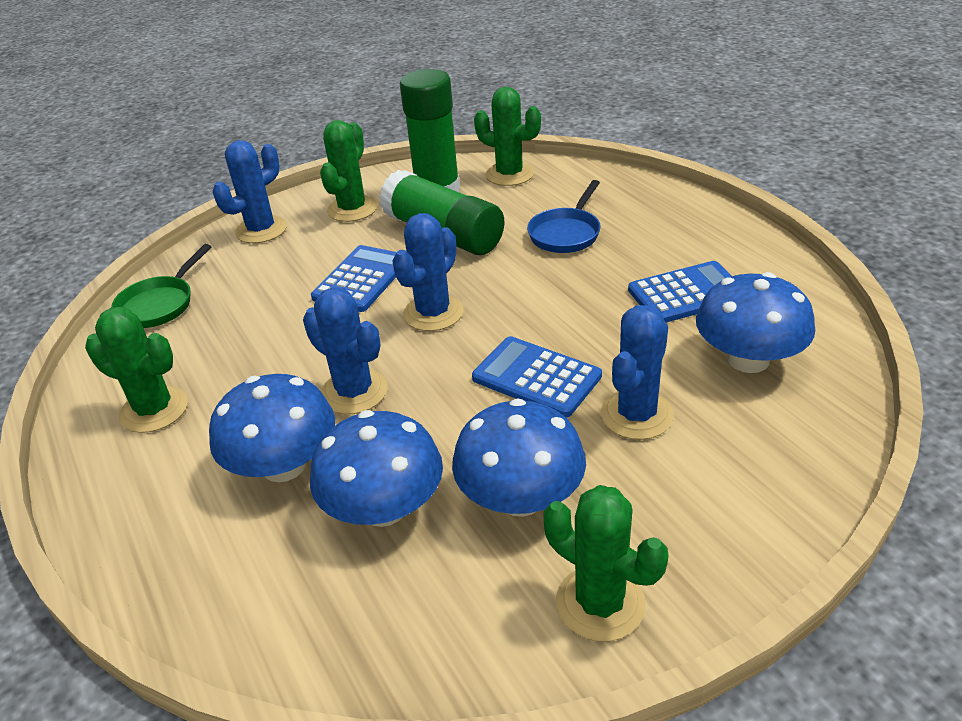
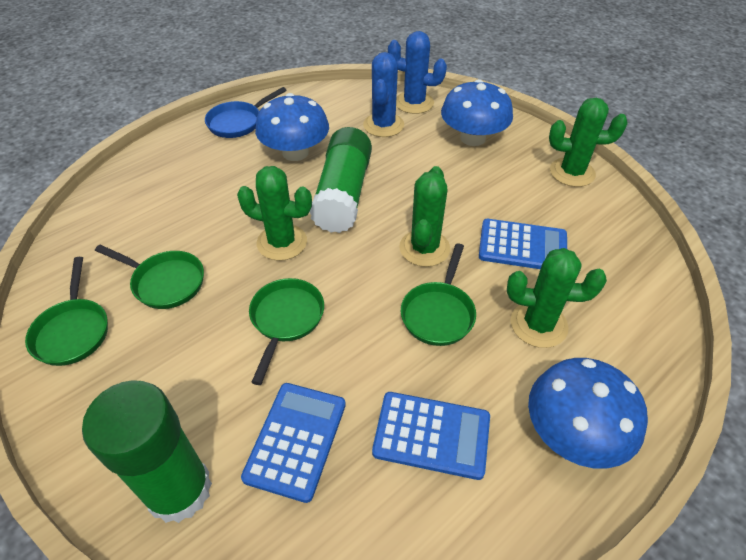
blue cactus: 4 -> 2
blue mushroom: 4 -> 3
green pan: 1 -> 4

